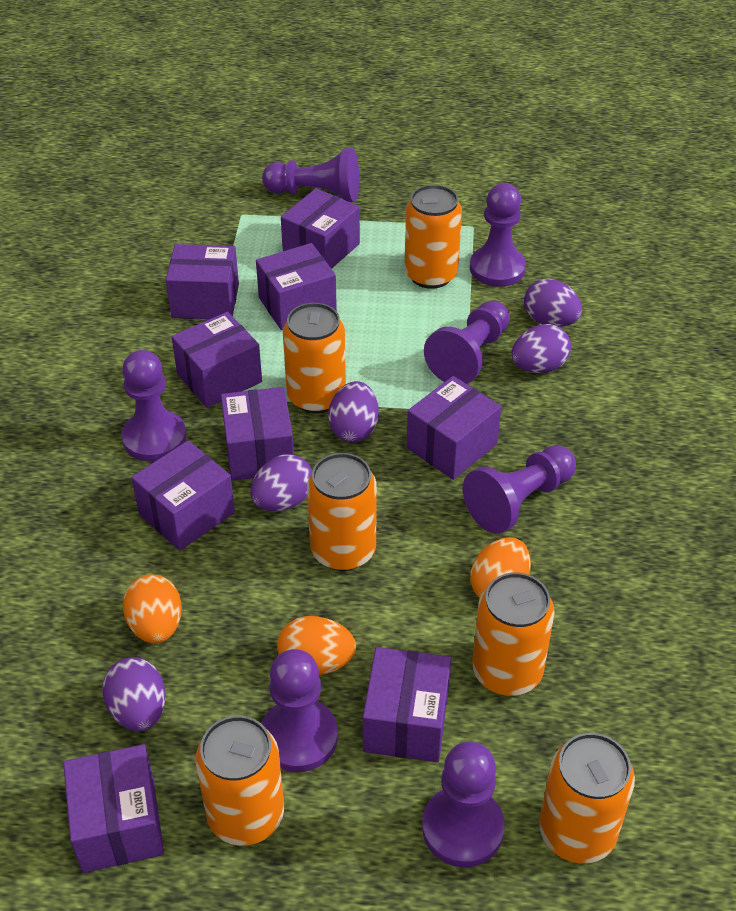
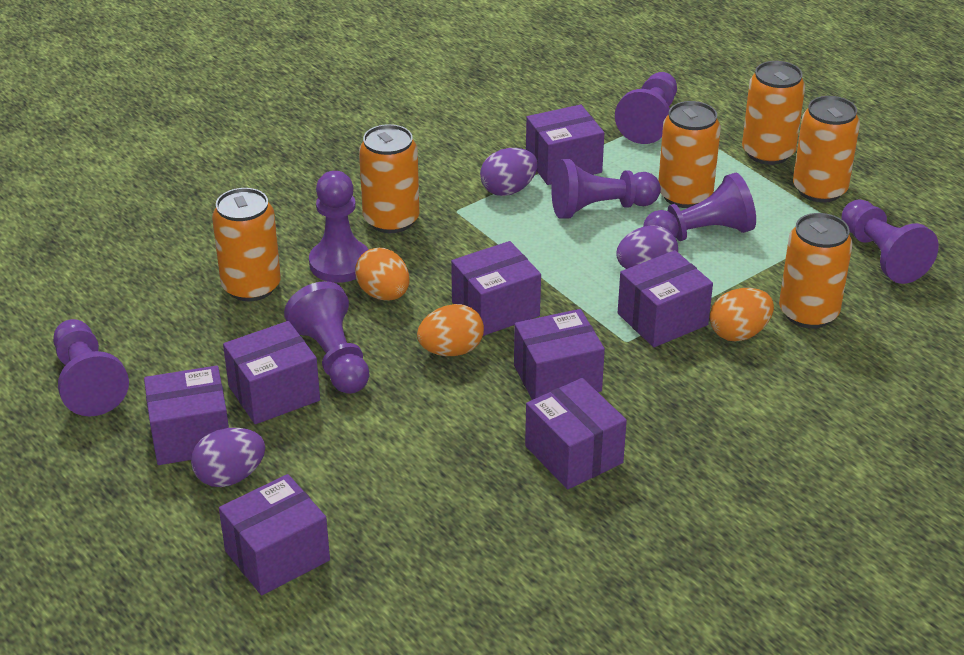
purple box: 9 -> 8
purple egg: 5 -> 3

